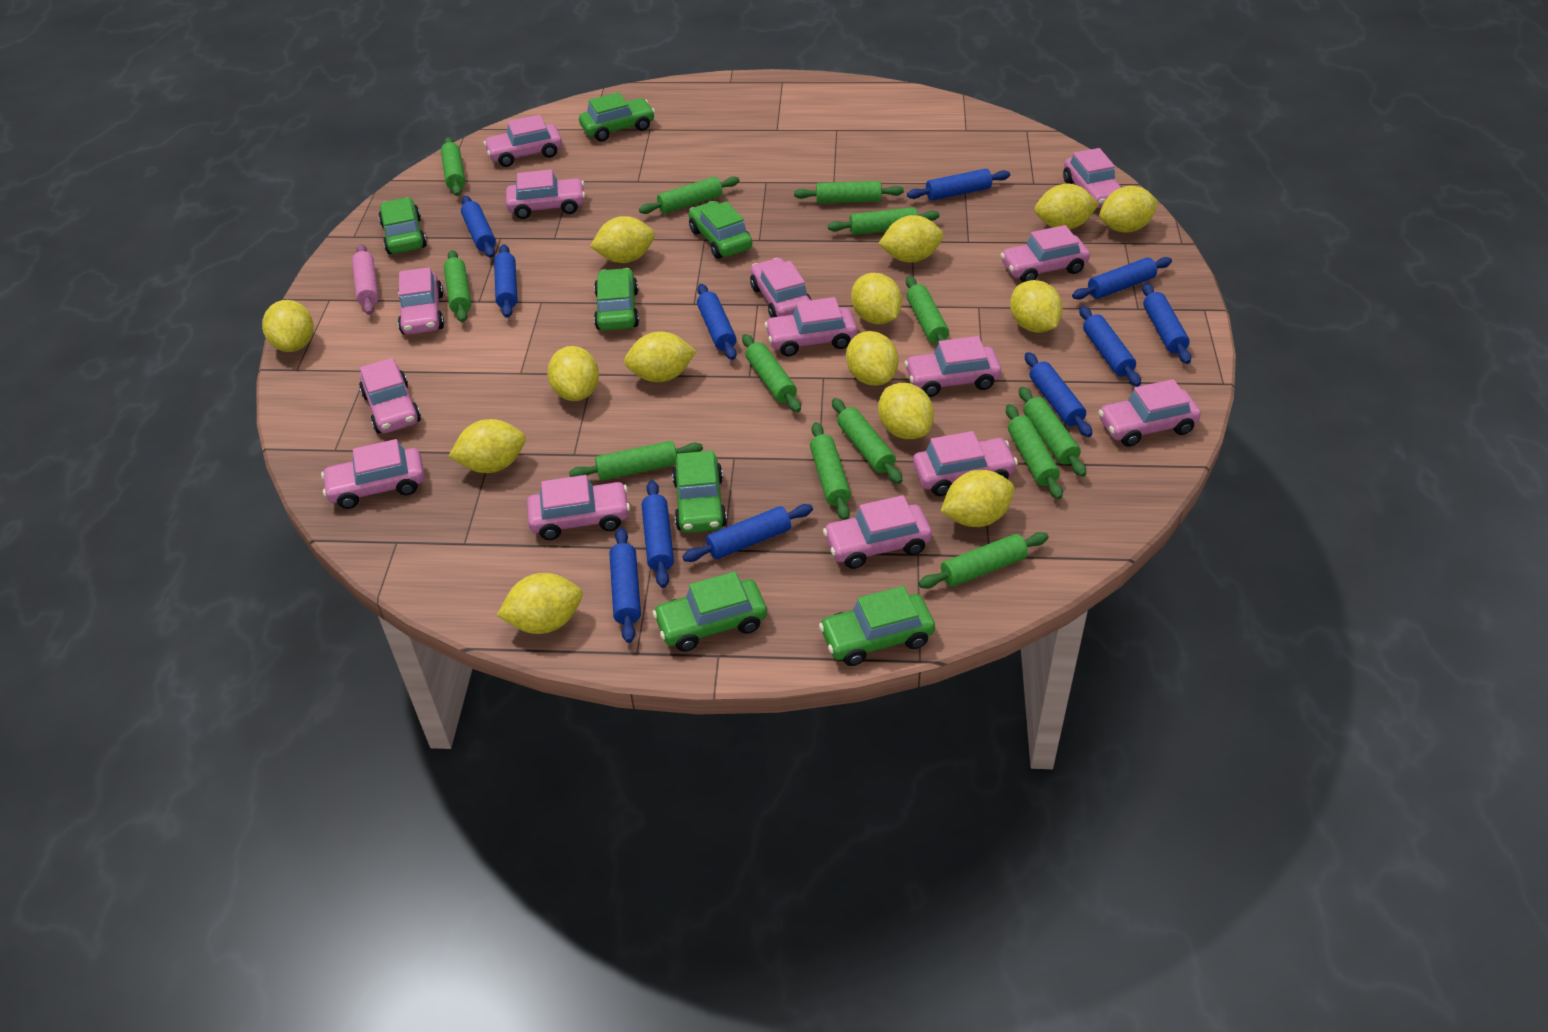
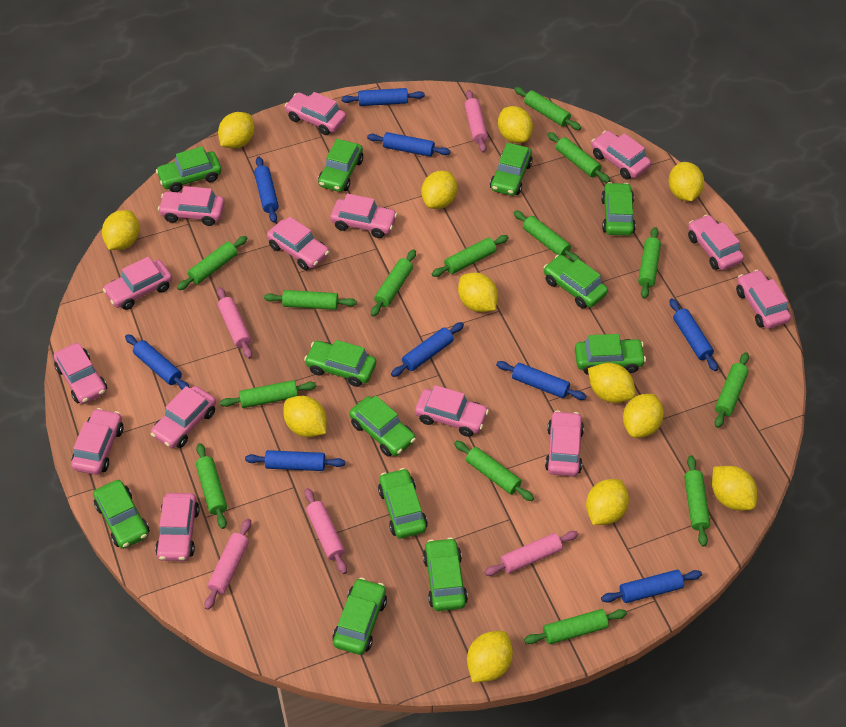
blue rolling pin: 11 -> 9
green car: 7 -> 12
green rolling pin: 13 -> 14
pink rolling pin: 1 -> 5
yellow lemon: 14 -> 12

